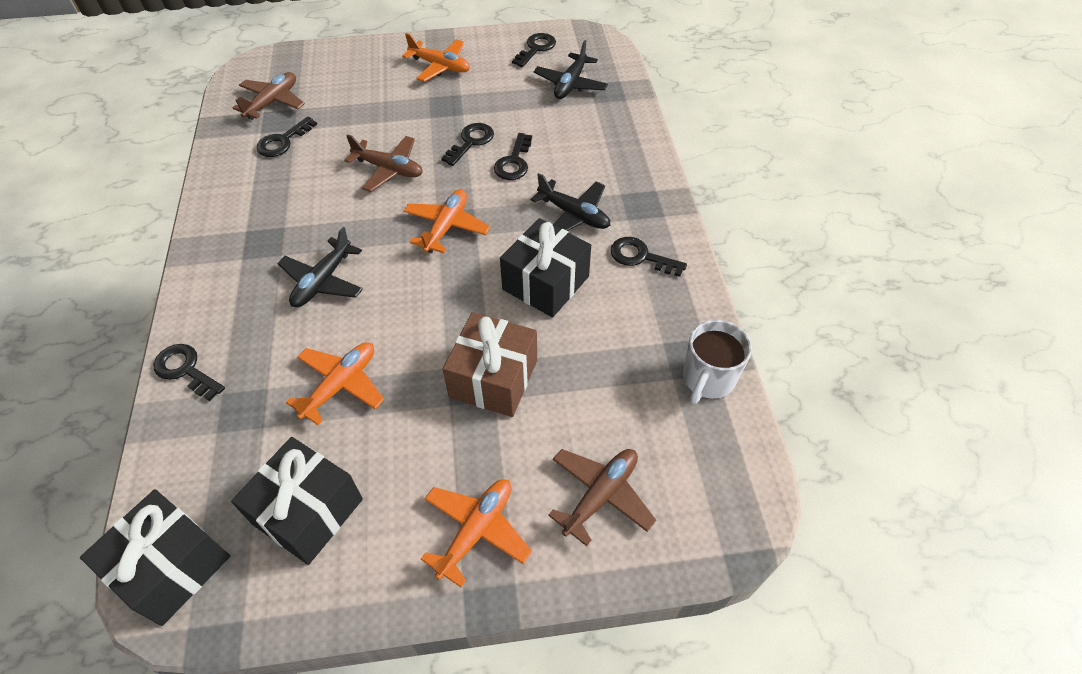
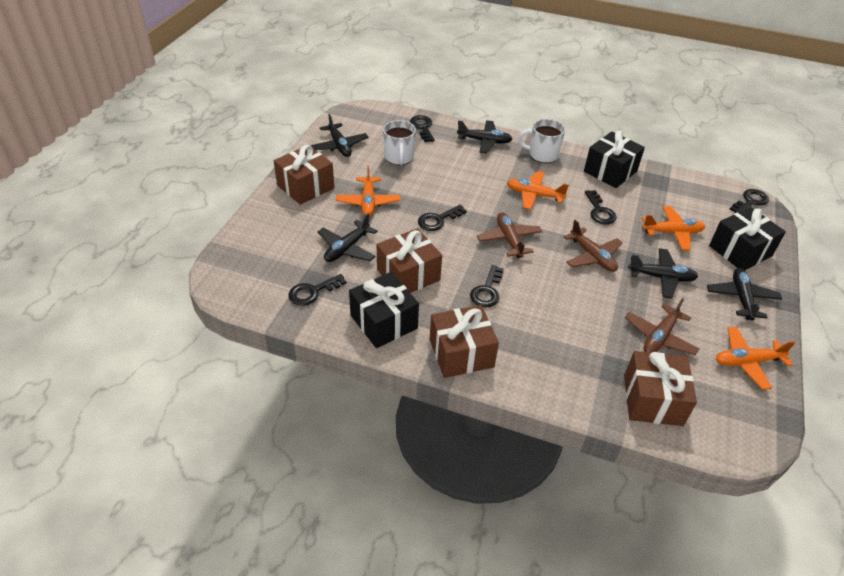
black plane: 3 -> 5
brown gift: 1 -> 4
white mug: 1 -> 2

